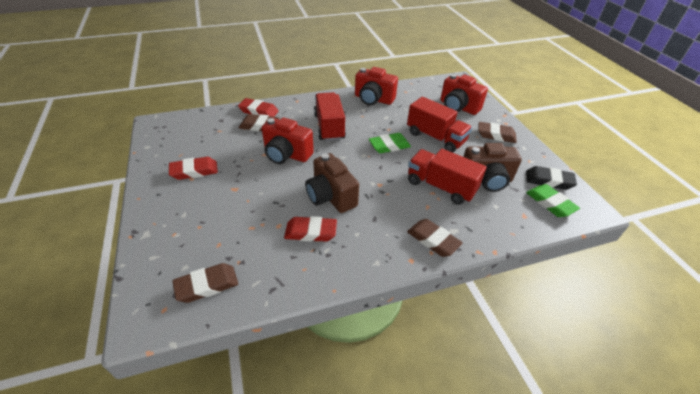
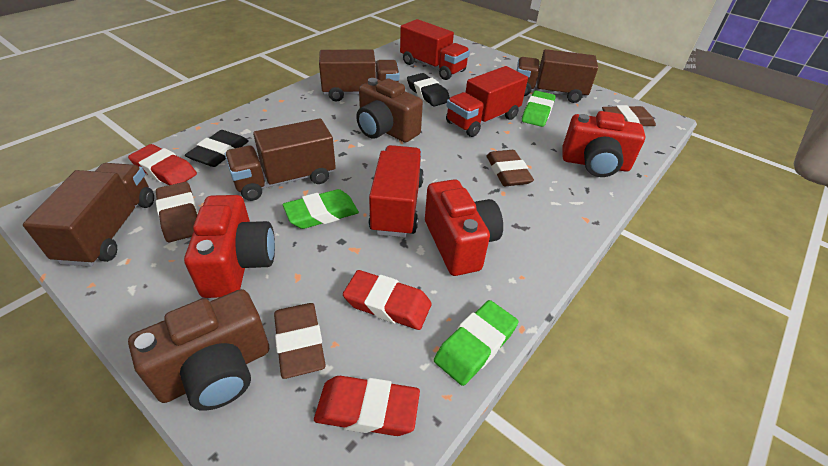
black eraser: 1 -> 2
brown truck: 0 -> 4
green eraser: 2 -> 3

